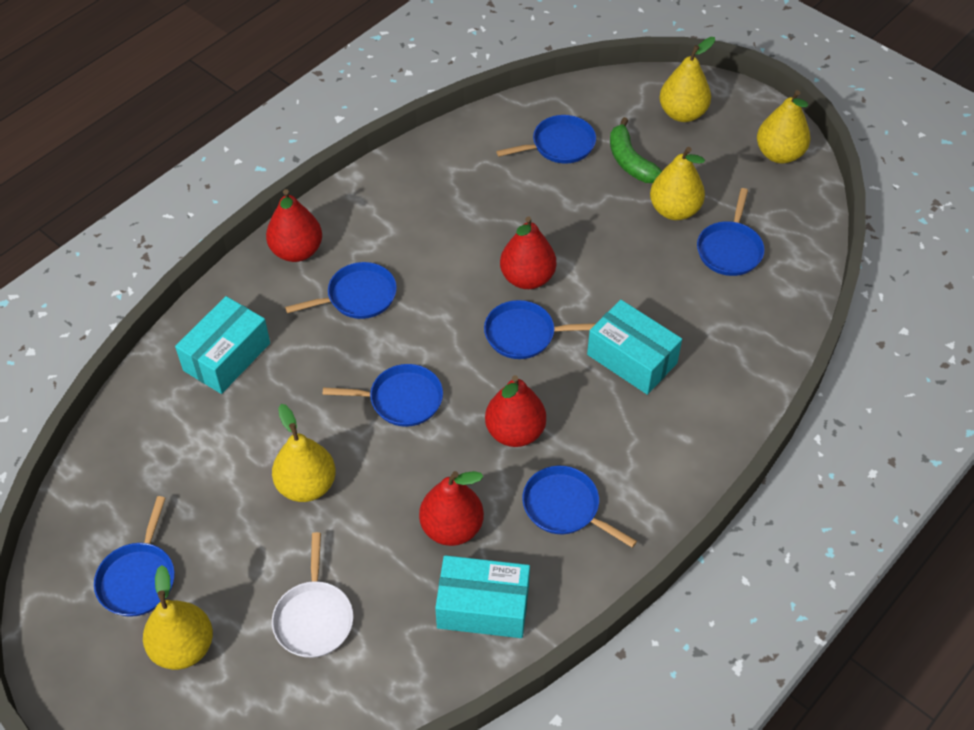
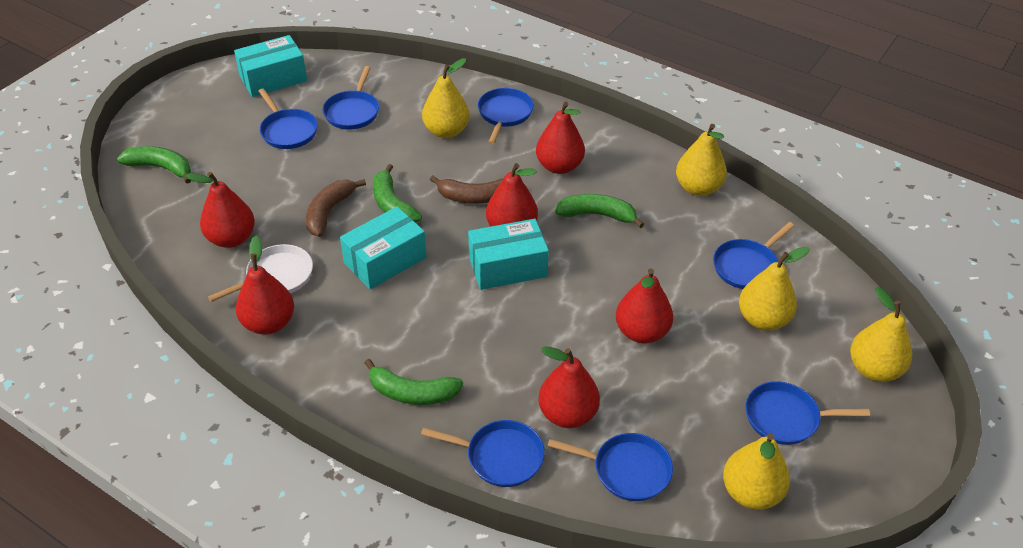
brown banana: 0 -> 2
green banana: 1 -> 4
red pear: 4 -> 6

